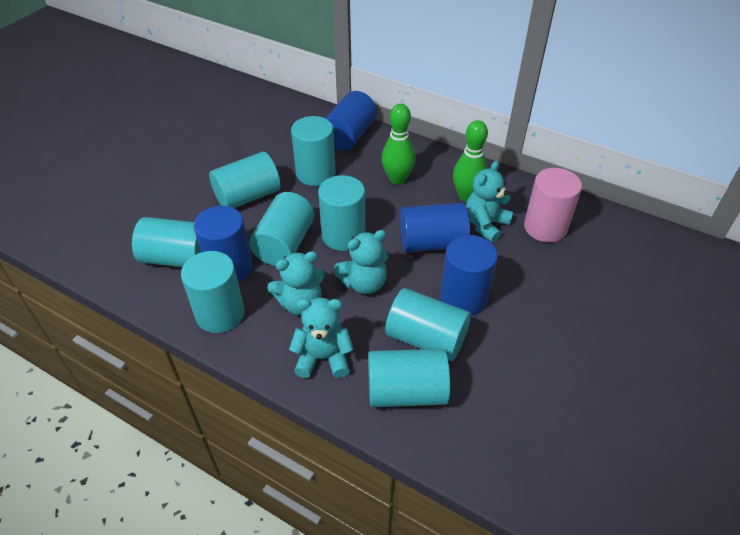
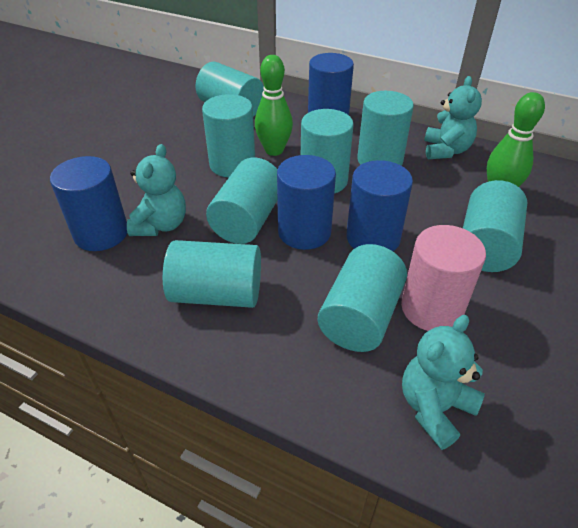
turquoise teddy bear: 4 -> 3

